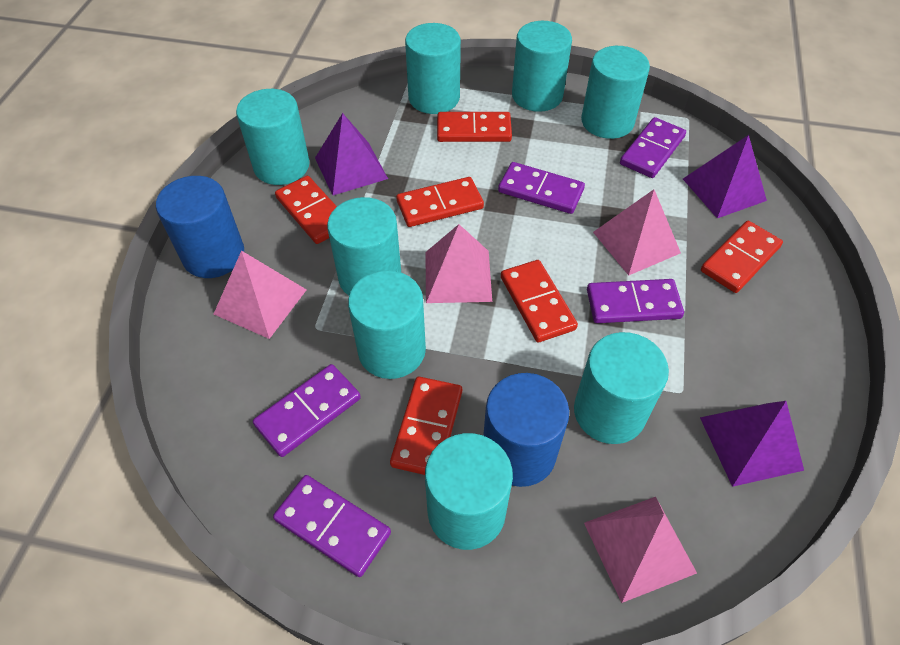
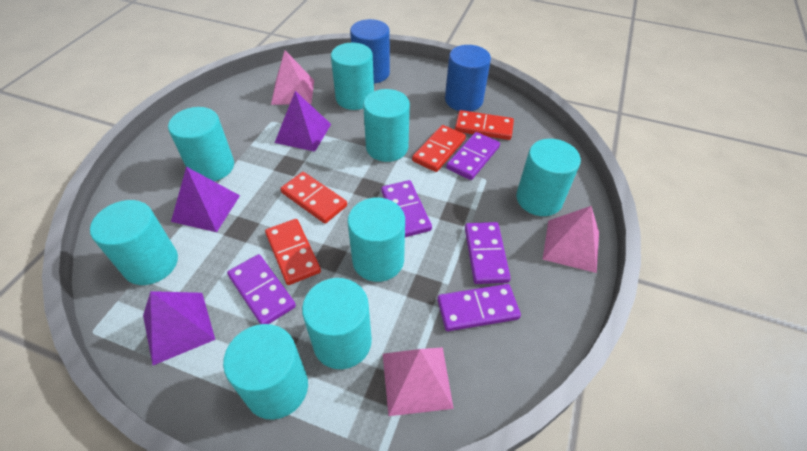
pink pyramid: 4 -> 3
red domino: 6 -> 4

